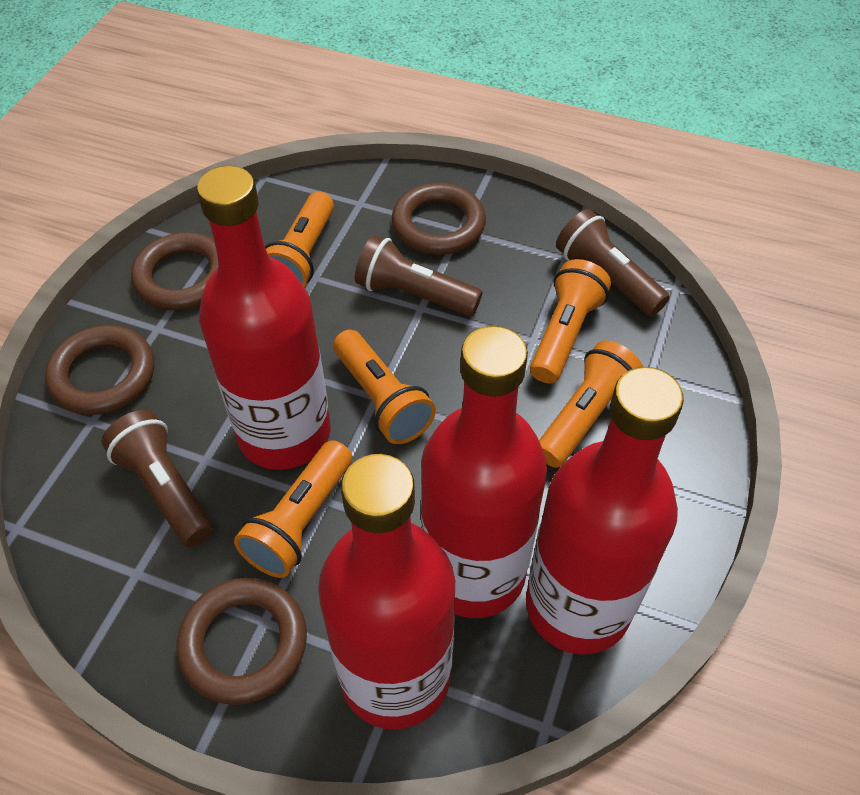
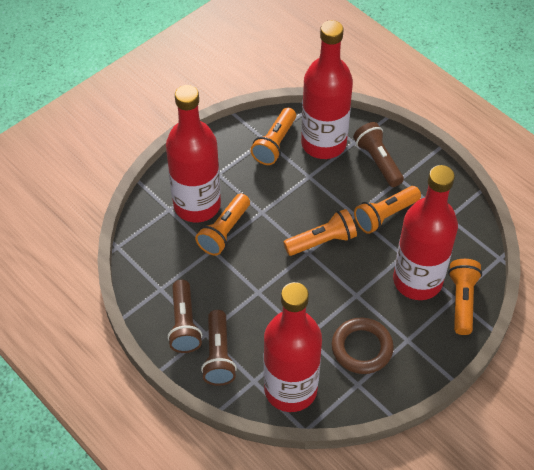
brown ring: 4 -> 1

